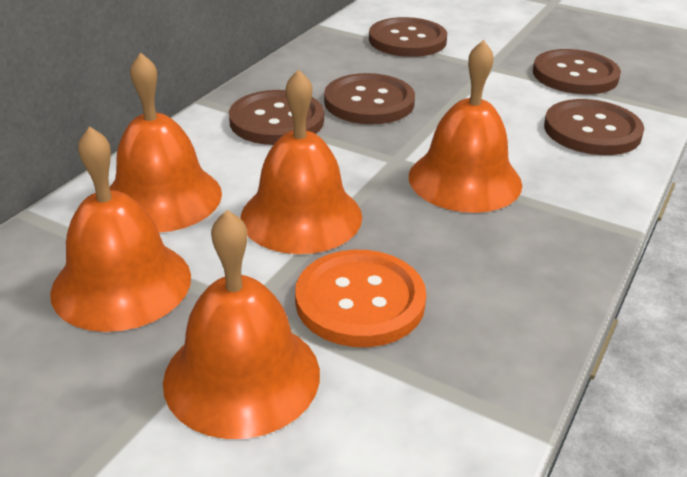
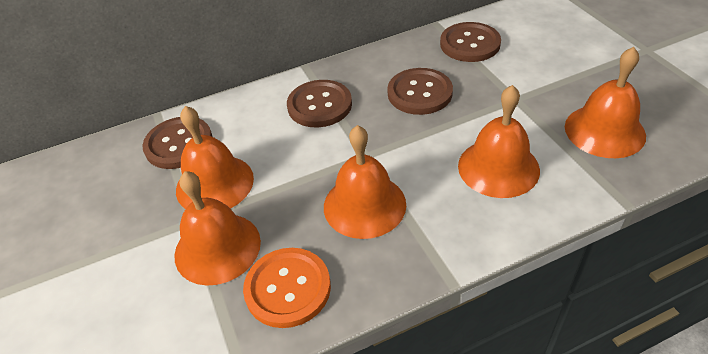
brown button: 5 -> 4

